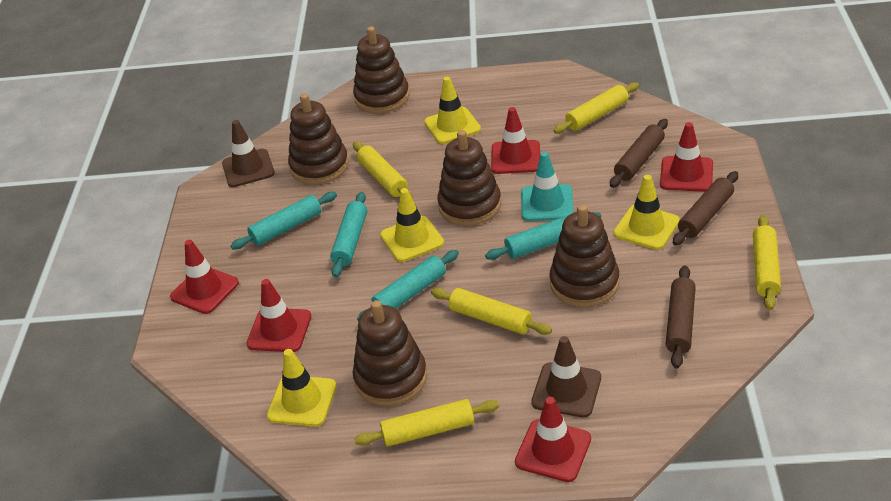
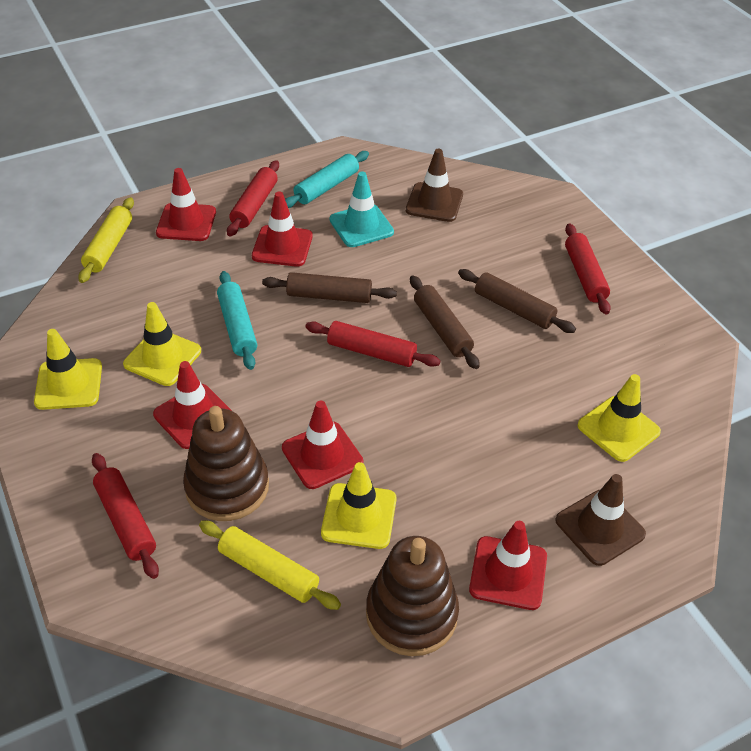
brown stacking toy: 5 -> 2
red rolling pin: 0 -> 4
turquoise rolling pin: 4 -> 2
yellow rolling pin: 5 -> 2

